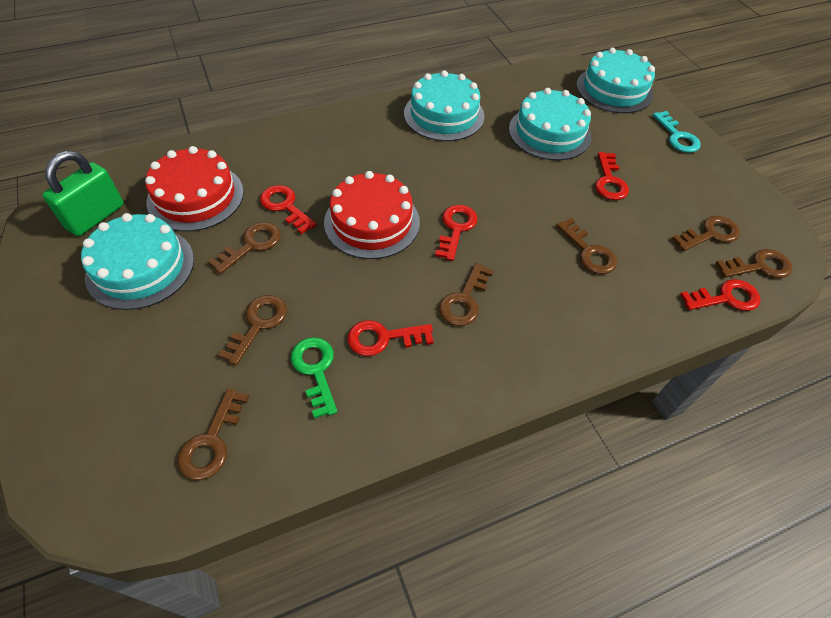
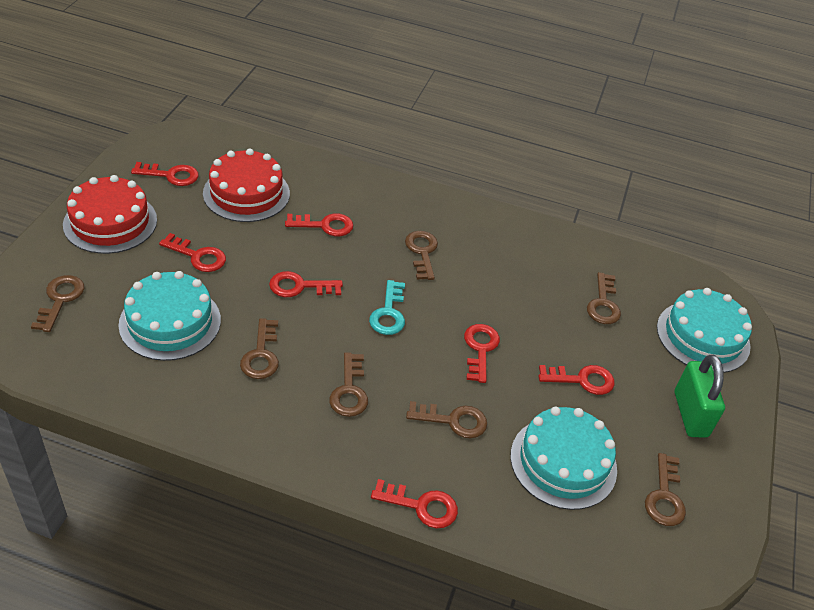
green key: 1 -> 0
red key: 5 -> 7
turquoise cake: 4 -> 3

